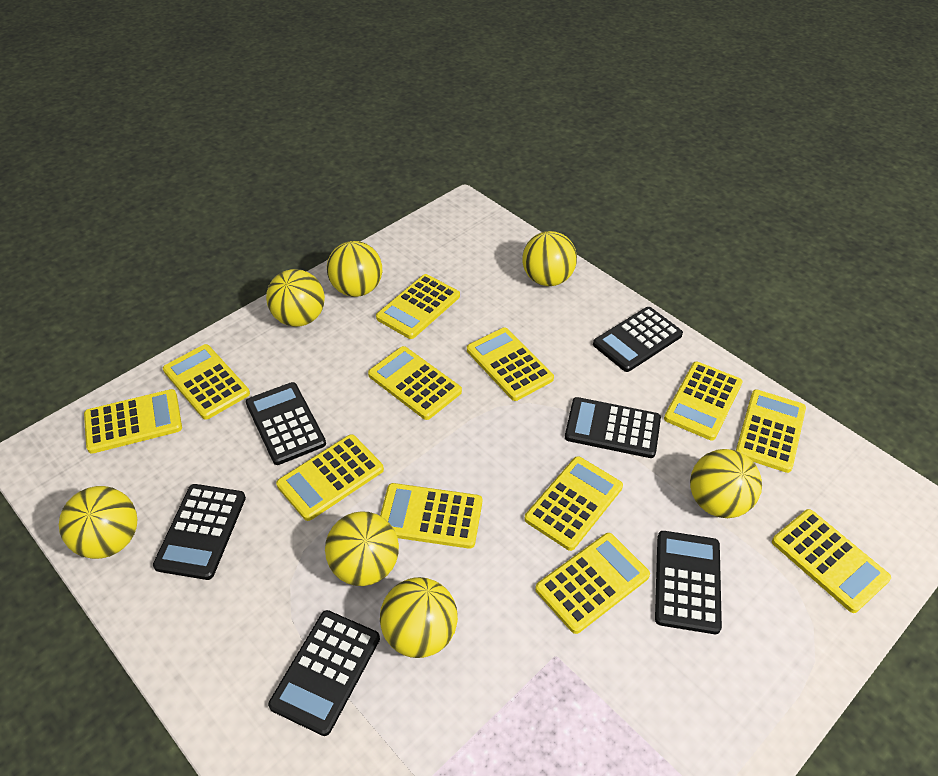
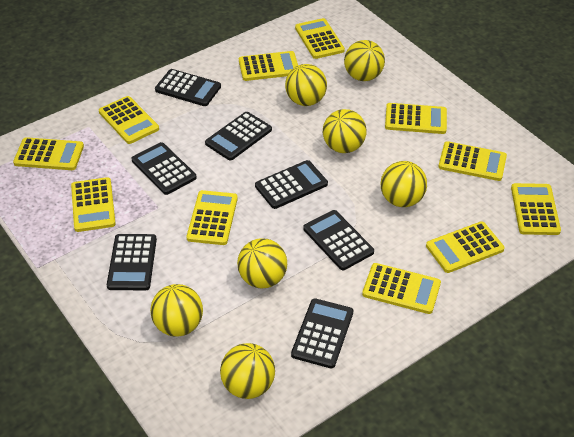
black calculator: 6 -> 7
yellow calculator: 12 -> 11

